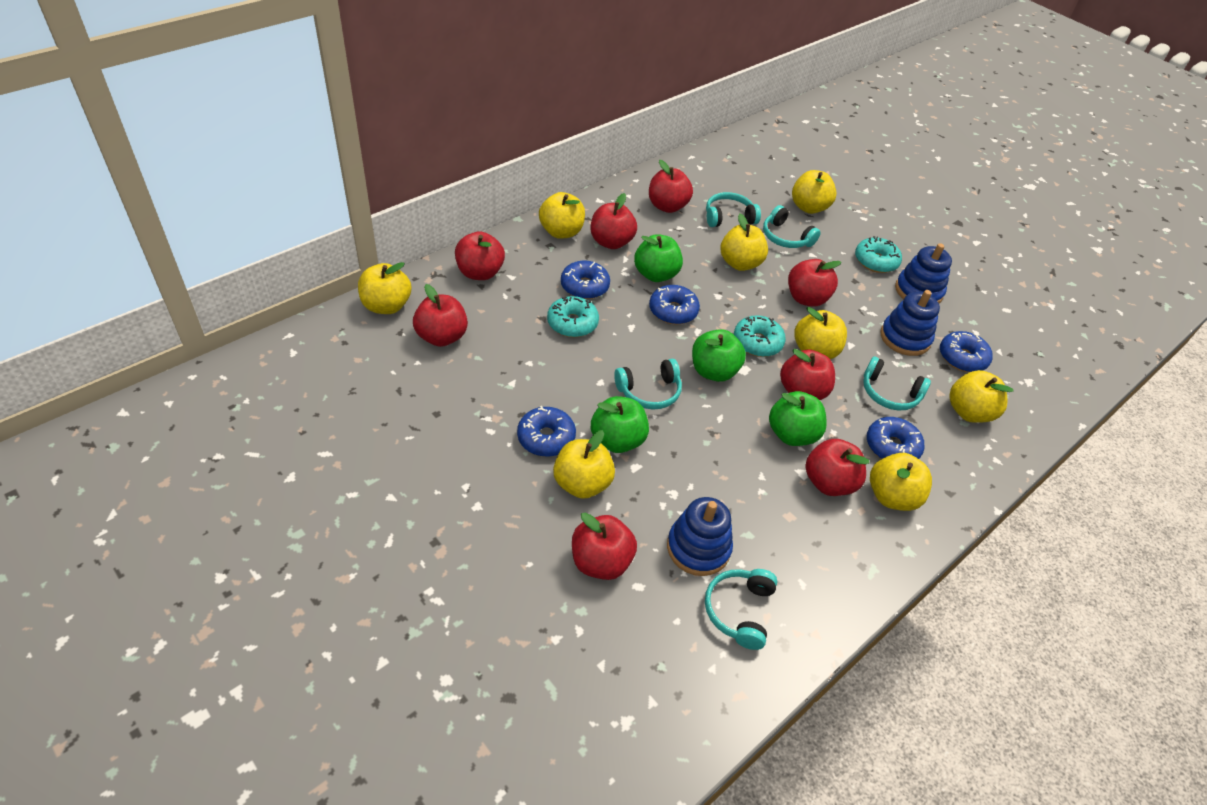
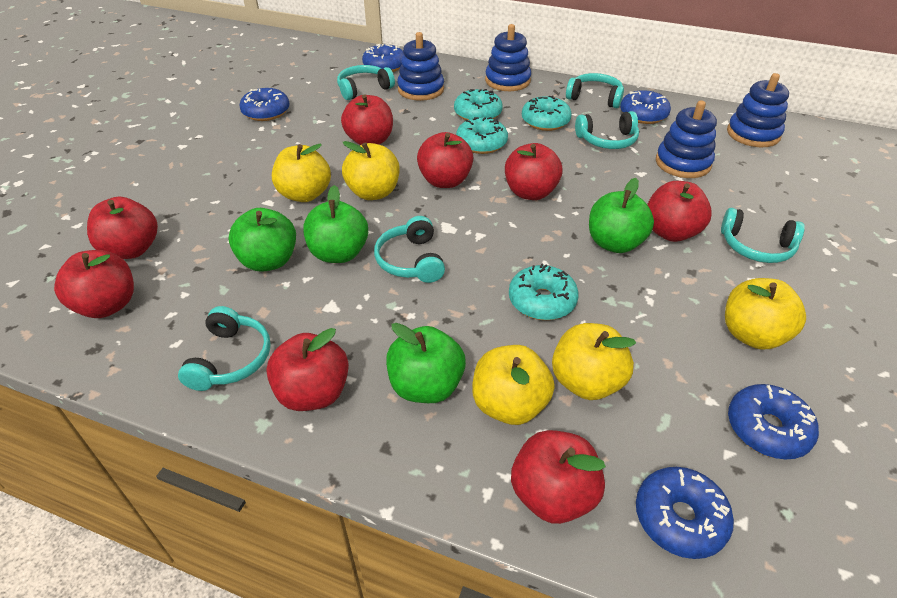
blue stacking toy: 3 -> 4
turquoise donut: 3 -> 4
turquoise headphones: 5 -> 6
yellow apple: 8 -> 5

